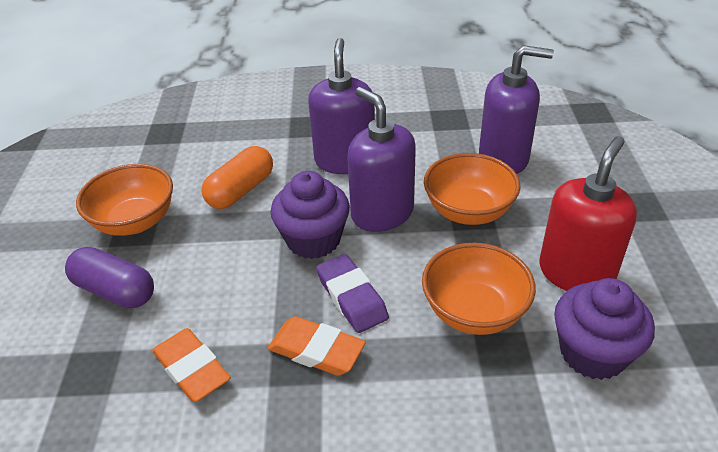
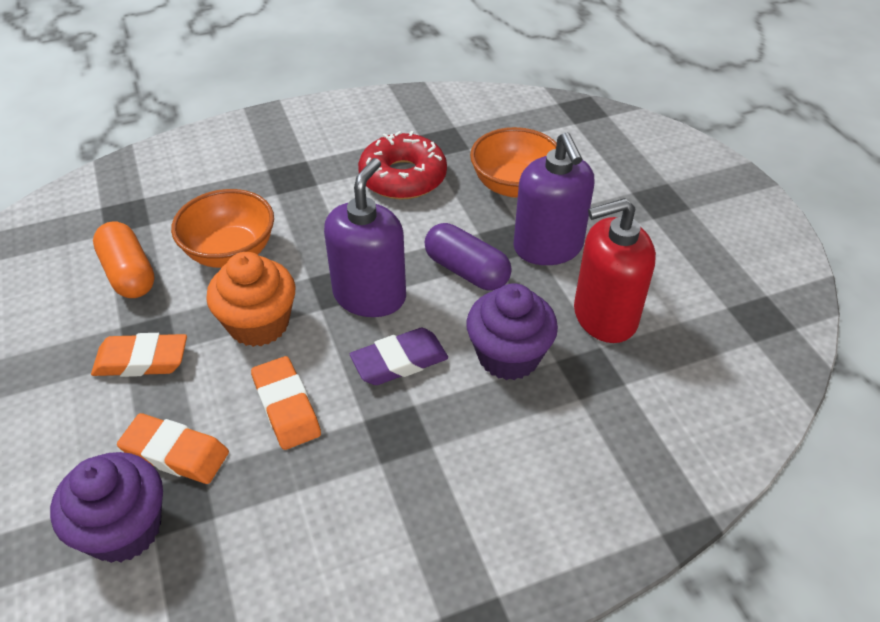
orange bowl: 3 -> 2
orange cupcake: 0 -> 1
orange eraser: 2 -> 3
purple soap dispenser: 3 -> 2
red donut: 0 -> 1

